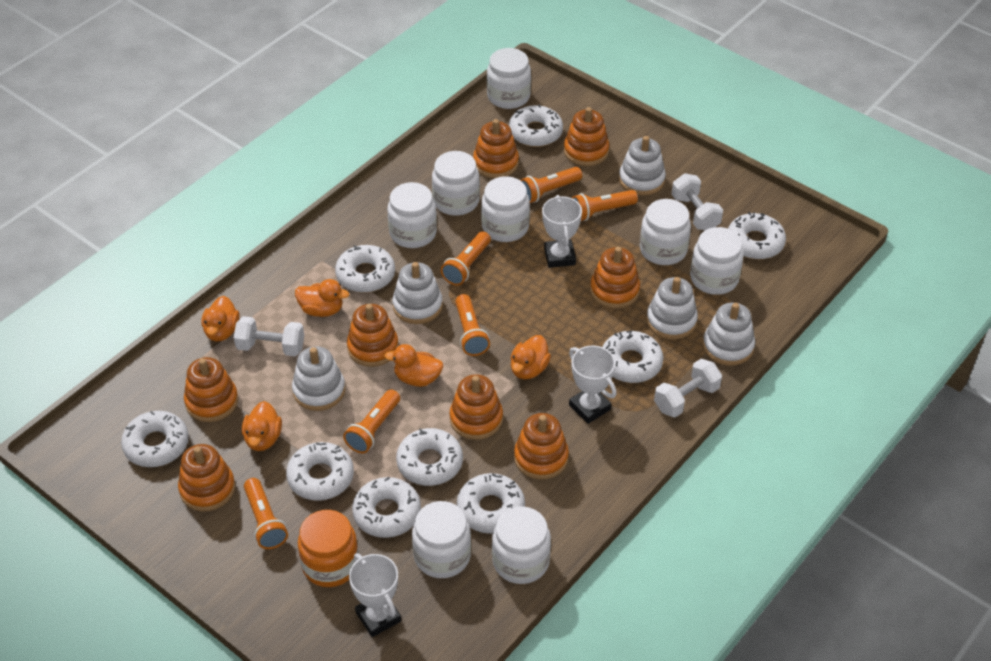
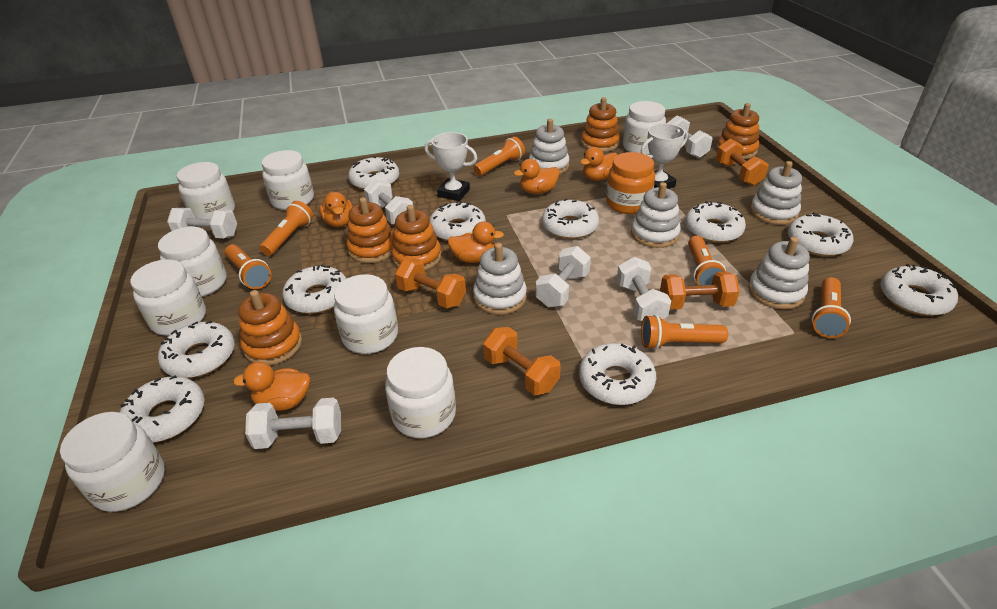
orange dumbbell: 0 -> 4
orange stacking toy: 8 -> 5
white donut: 9 -> 10
white dumbbell: 3 -> 6
white trophy: 3 -> 2

